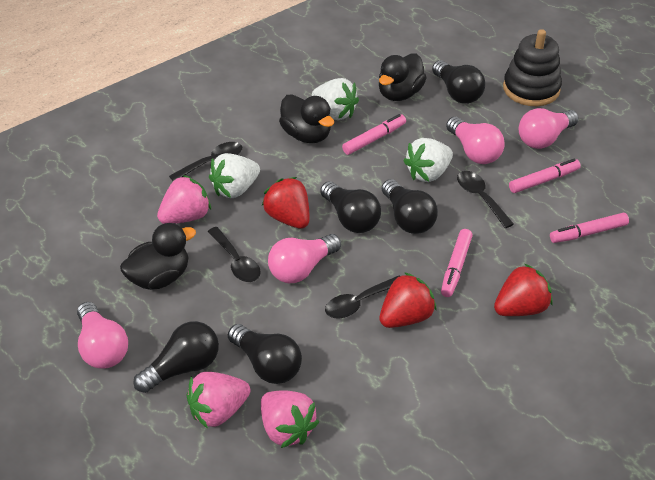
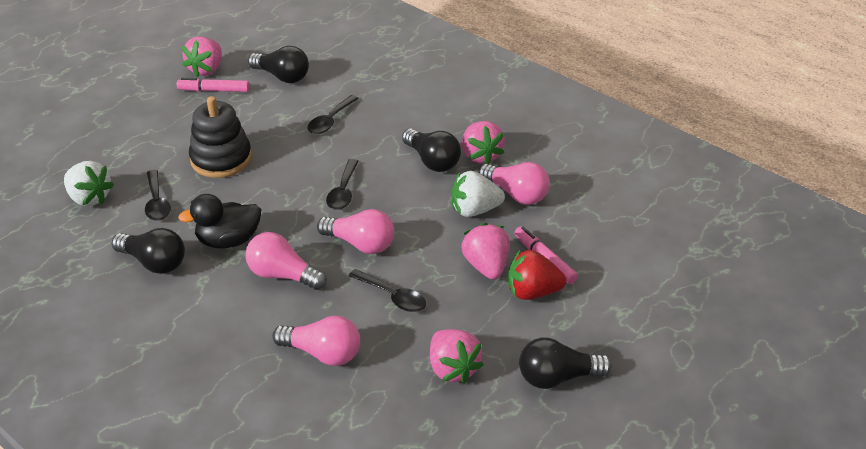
black duck: 3 -> 1
black light bulb: 5 -> 4
pink marker: 4 -> 2
pink strawberry: 3 -> 4
red strawberry: 3 -> 1
white strawberry: 3 -> 2

